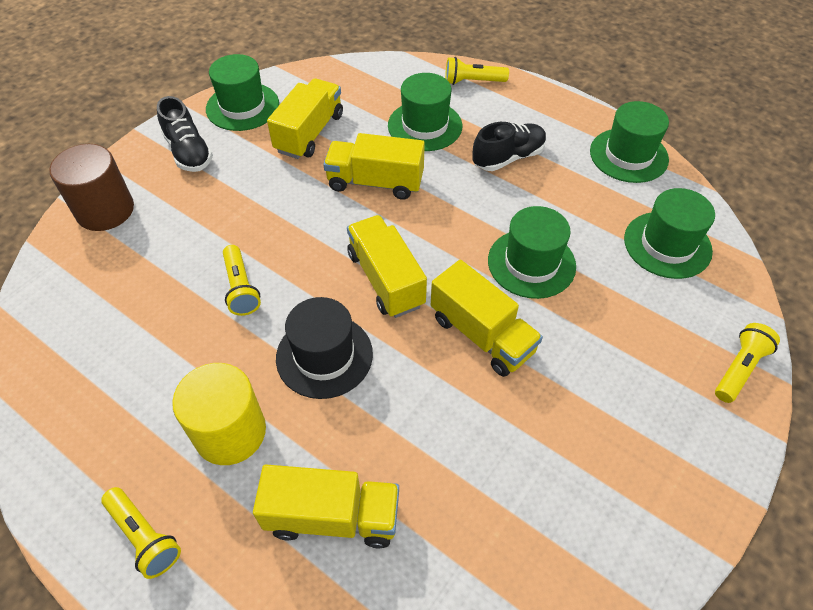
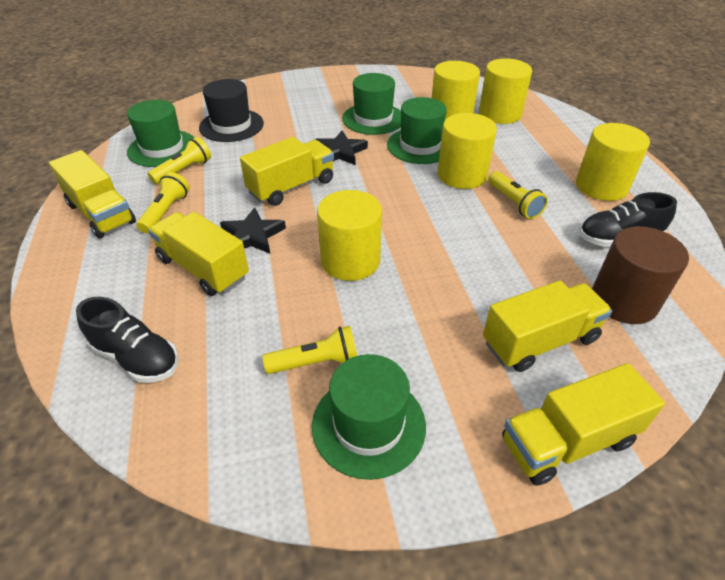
black star: 0 -> 2
green hat: 5 -> 4
yellow cylinder: 1 -> 5

